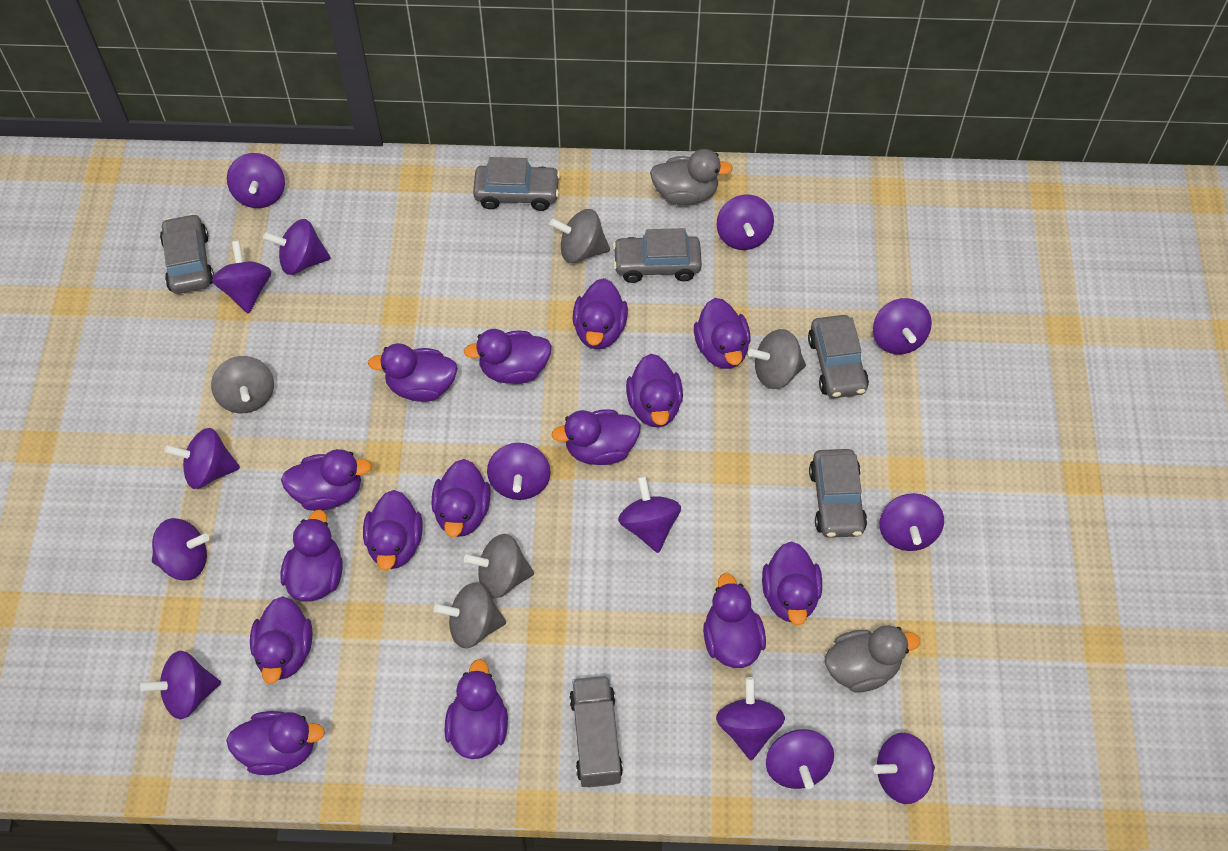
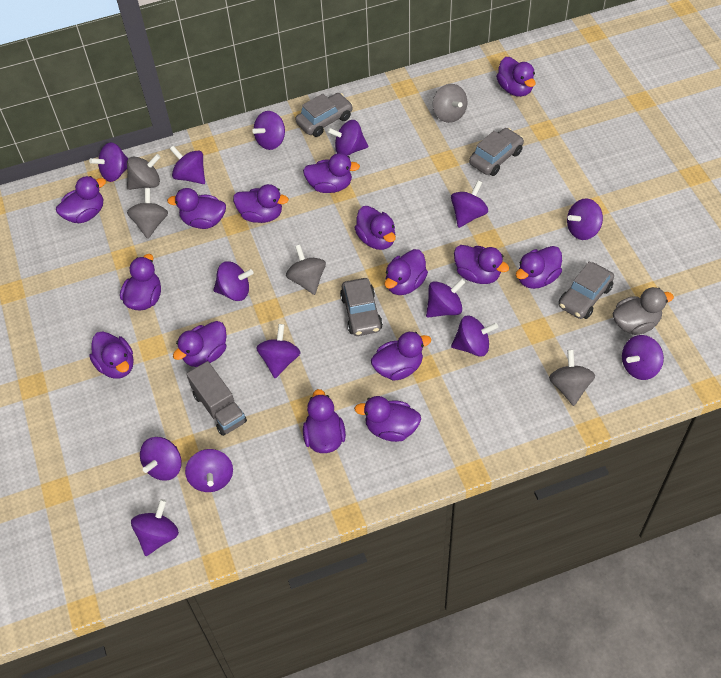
grey car: 5 -> 4
grey duck: 2 -> 1

